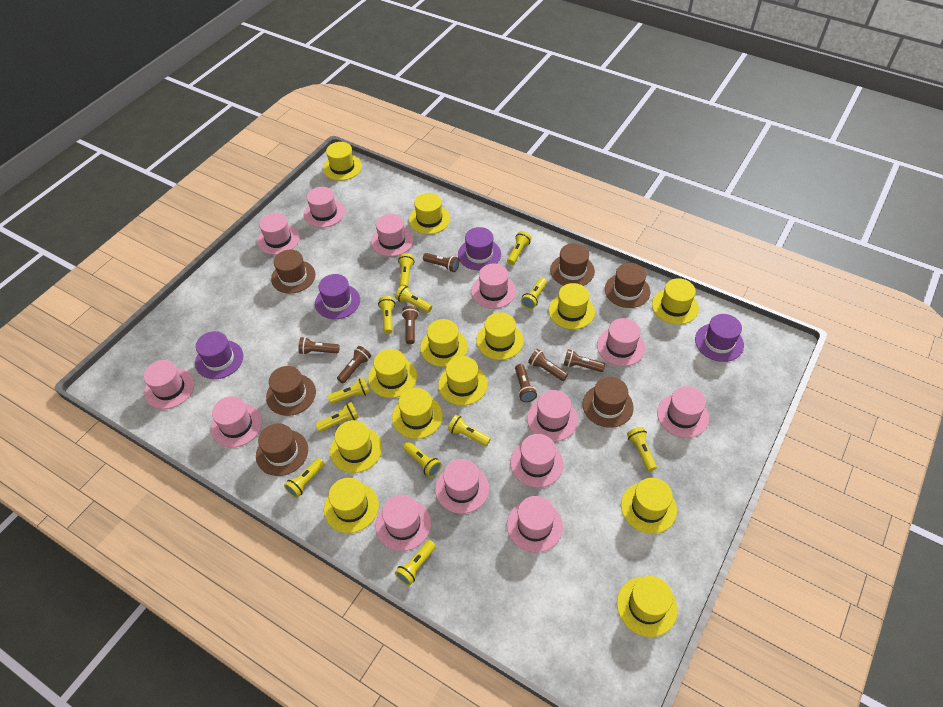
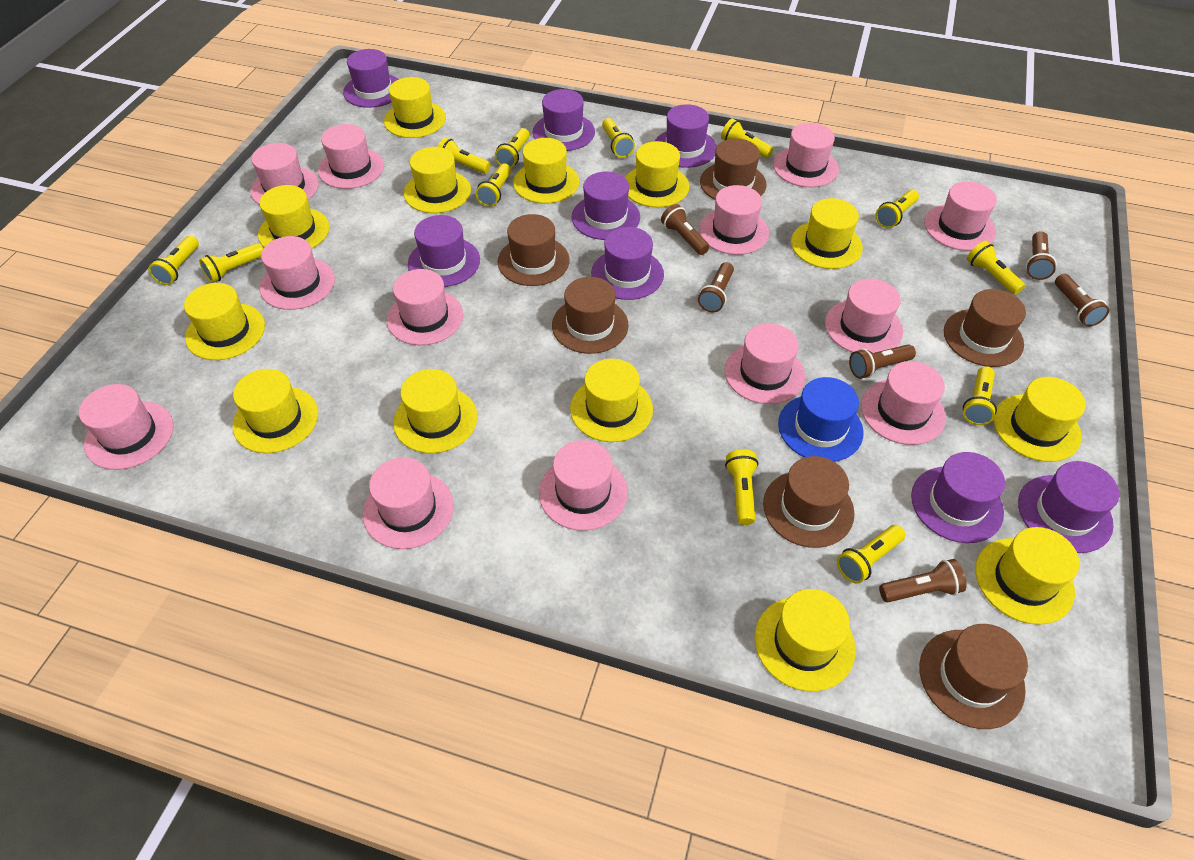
blue hat: 0 -> 1
brown flashlight: 7 -> 6
purple hat: 4 -> 8

